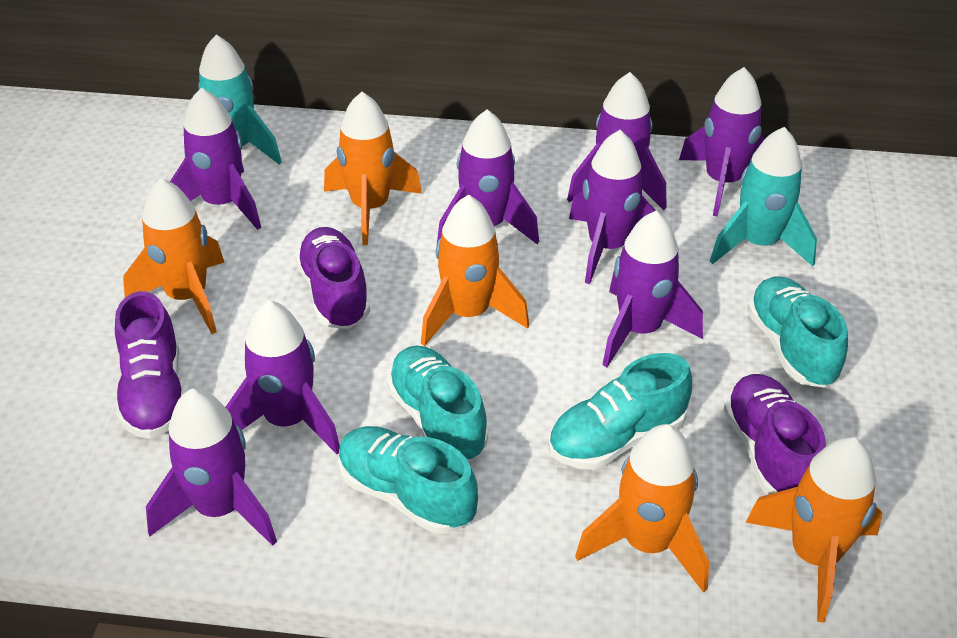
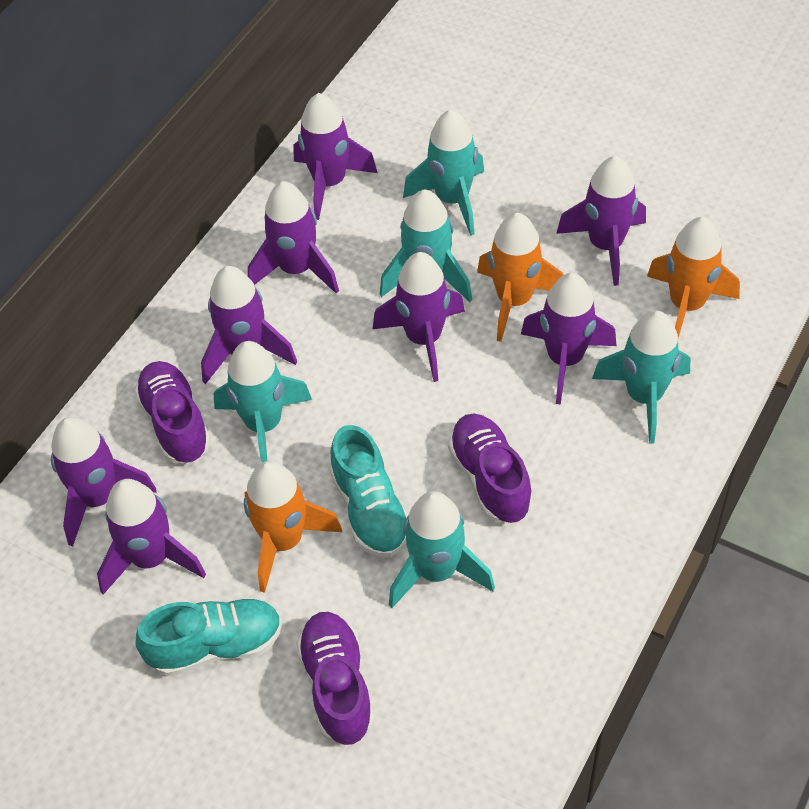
orange rocket: 5 -> 3
turquoise rocket: 2 -> 5
turquoise shoe: 4 -> 2

